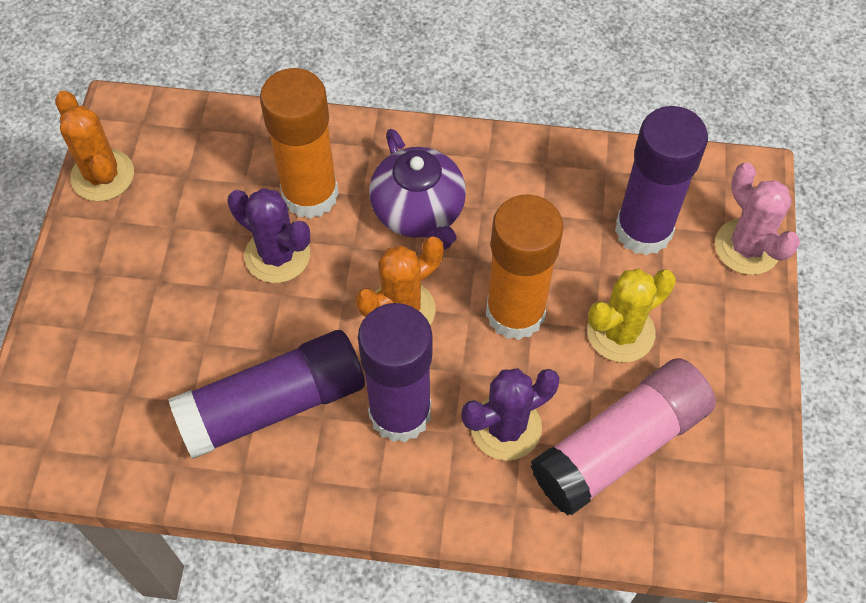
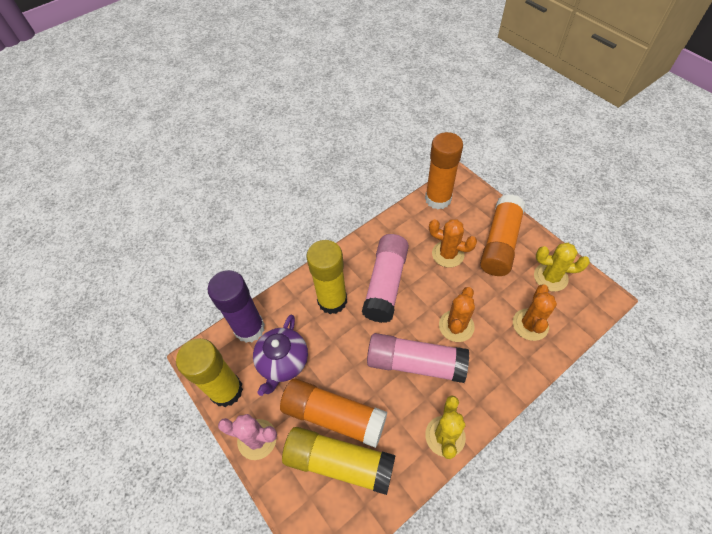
orange cactus: 2 -> 3
orange glue stick: 2 -> 3
pink glue stick: 1 -> 2
purple cactus: 2 -> 0
purple glue stick: 3 -> 1
yellow cactus: 1 -> 2
yellow glue stick: 0 -> 3

